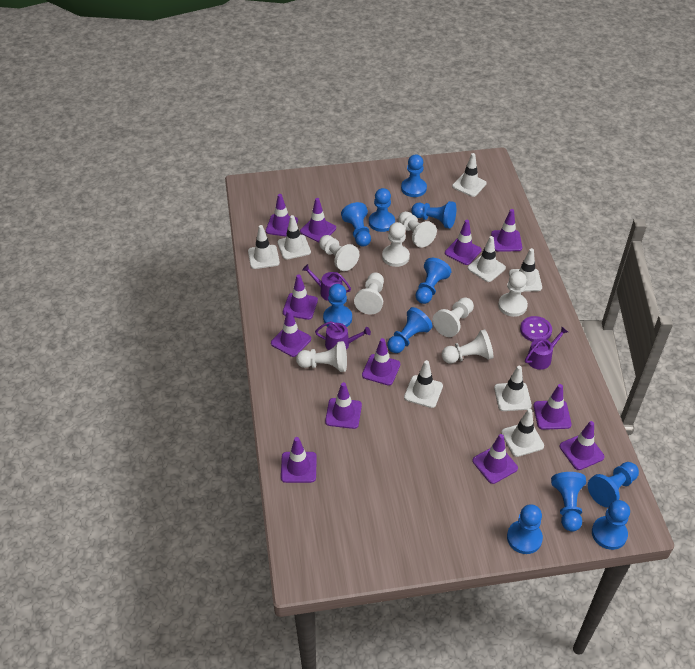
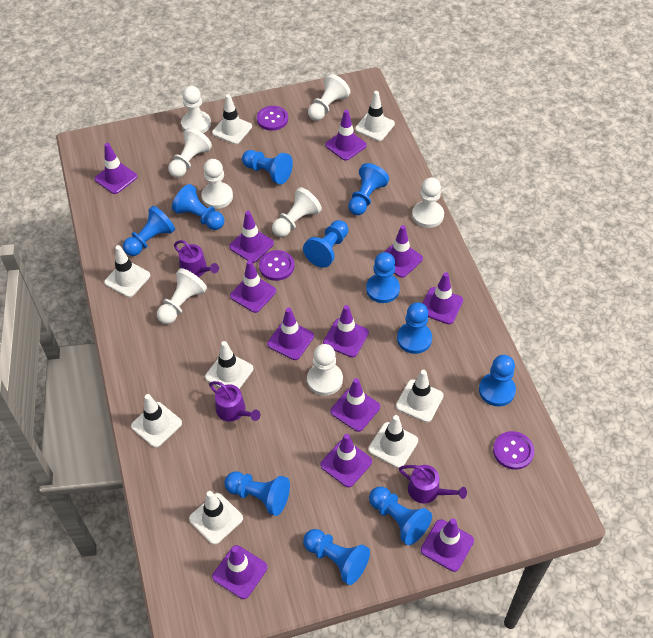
purple button: 1 -> 3

